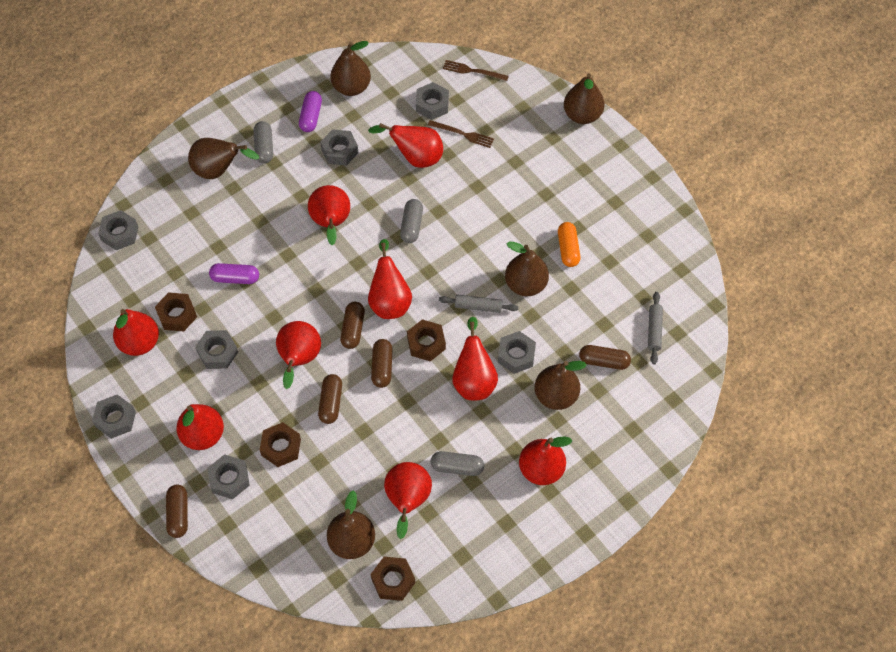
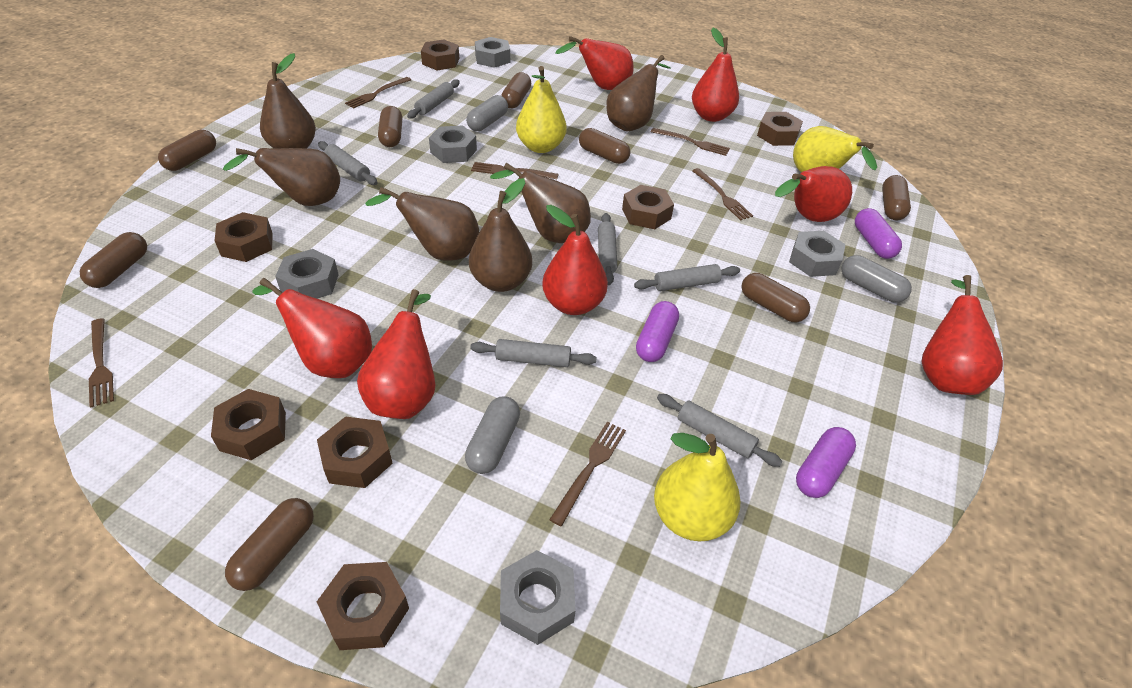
brown capsule: 5 -> 8
brown fork: 2 -> 6
brown nut: 4 -> 7
grey nut: 7 -> 5
grey rolling pin: 2 -> 6
orange capsule: 1 -> 0
purple capsule: 2 -> 3
red pear: 9 -> 7
yellow pear: 0 -> 3

